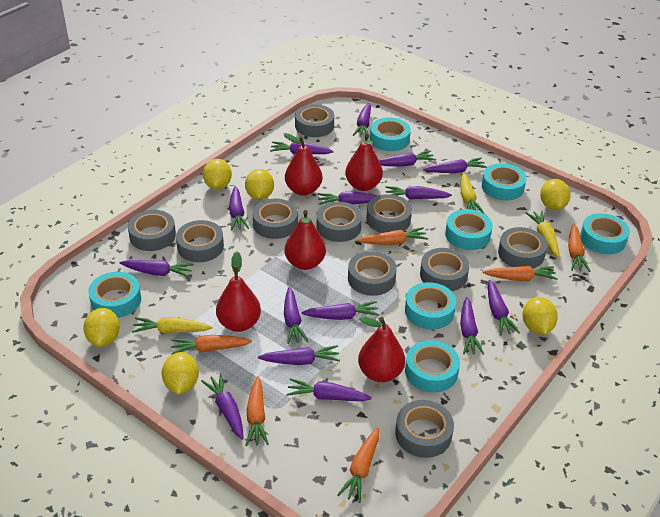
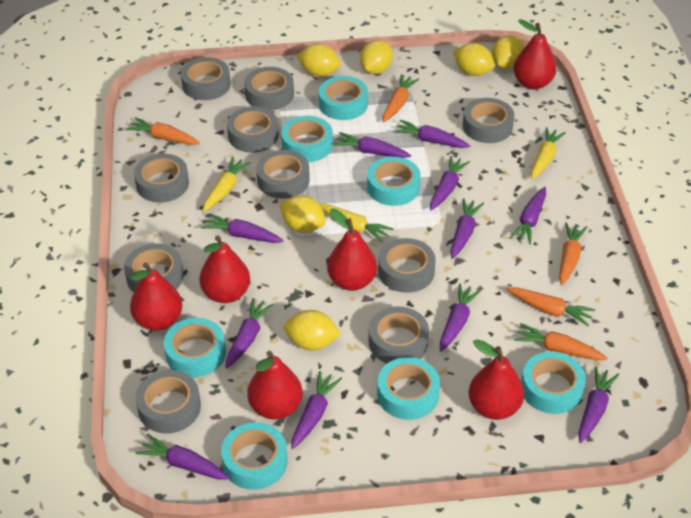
orange carrot: 6 -> 5
purple carrot: 15 -> 11
red pear: 5 -> 6

